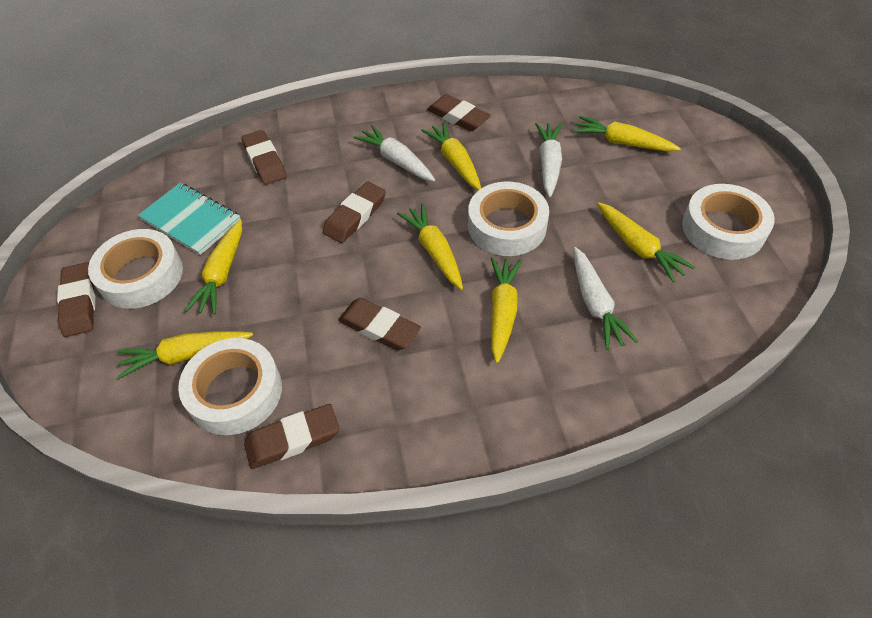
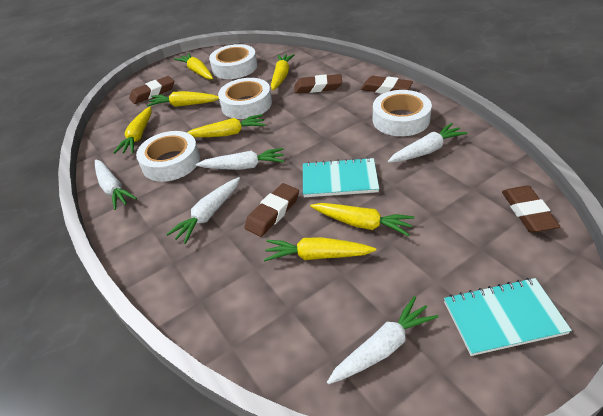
brown eraser: 6 -> 5
turquoise notebook: 1 -> 2
white carrot: 3 -> 5

